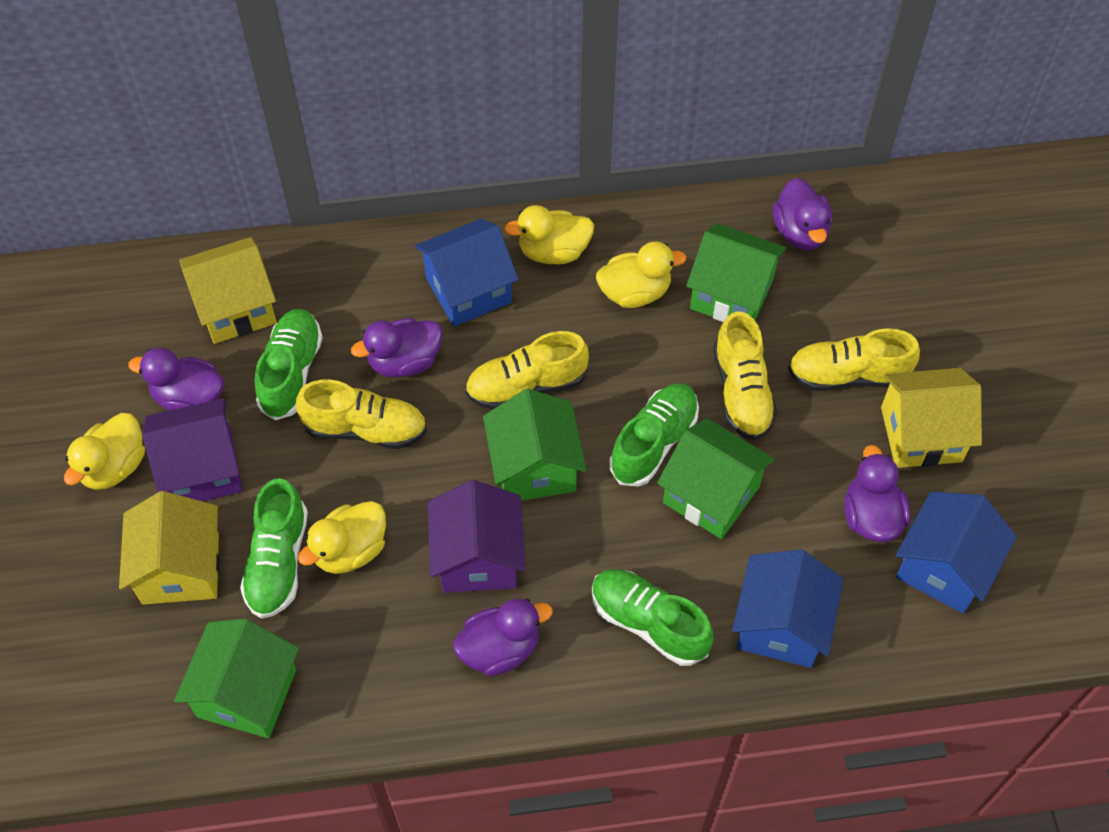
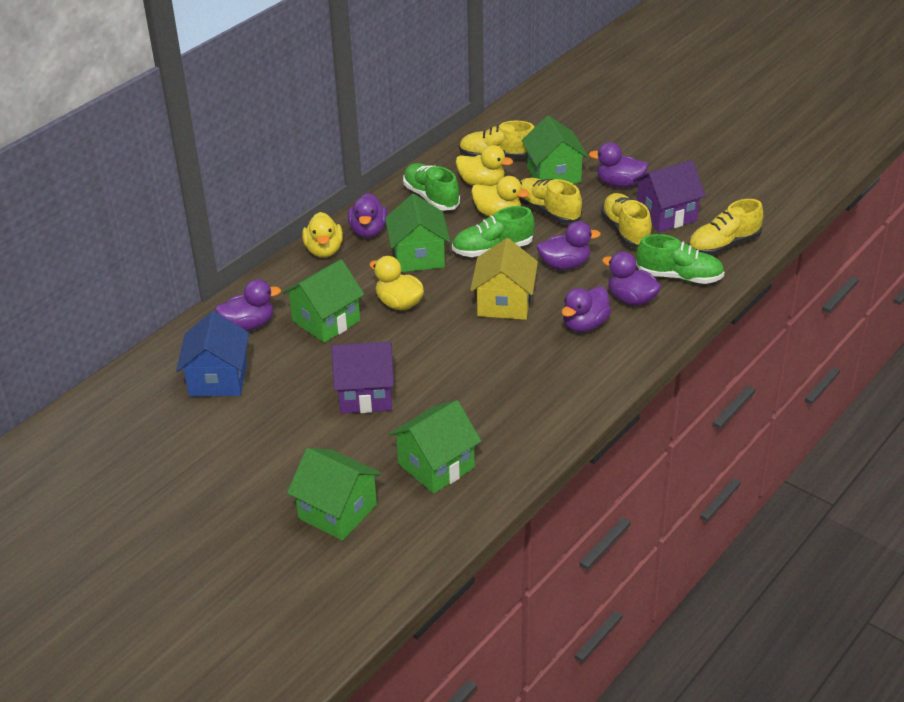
blue house: 3 -> 1
green house: 4 -> 5
green shoe: 4 -> 3
purple duck: 5 -> 6
yellow house: 3 -> 1

